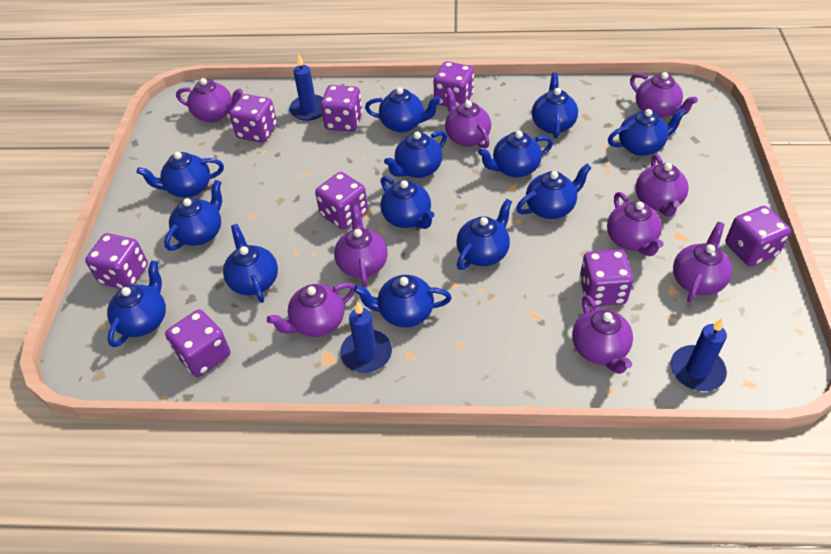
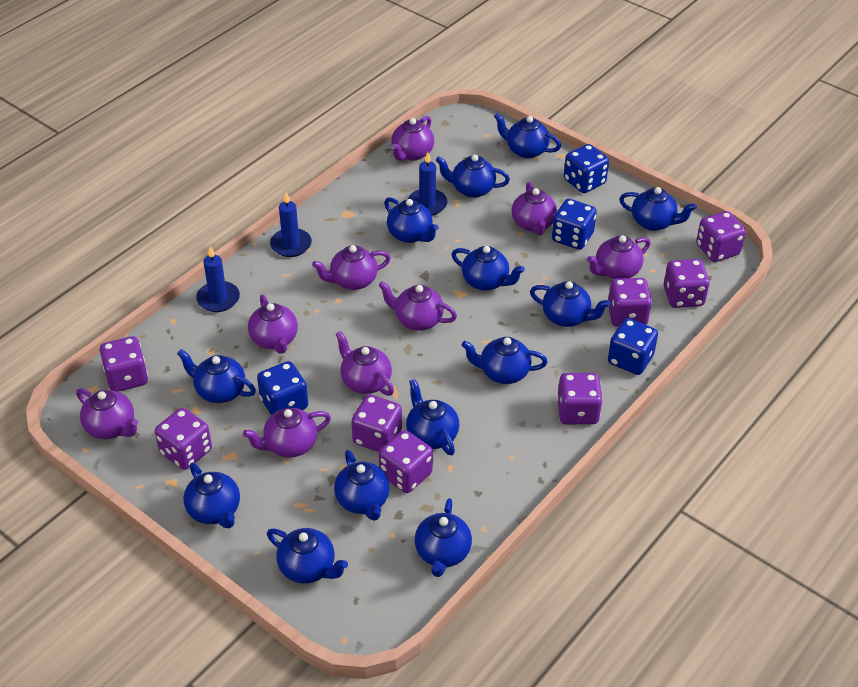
blue dice: 0 -> 4

